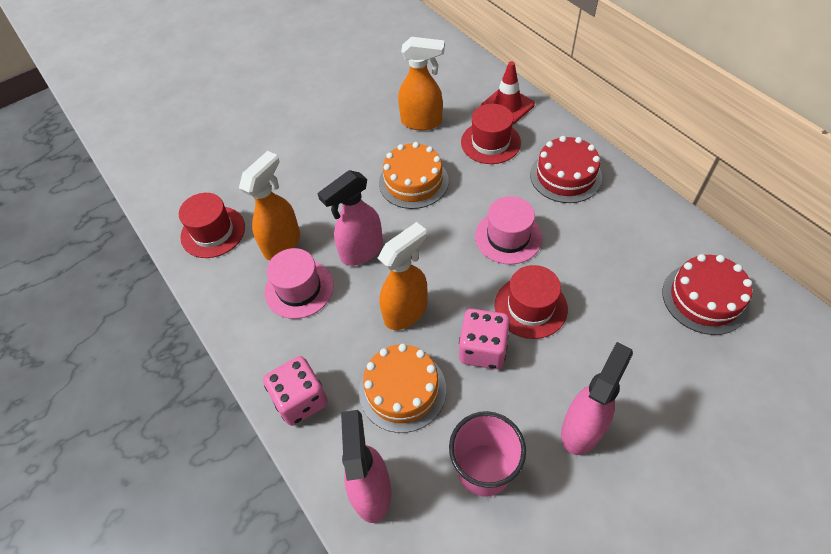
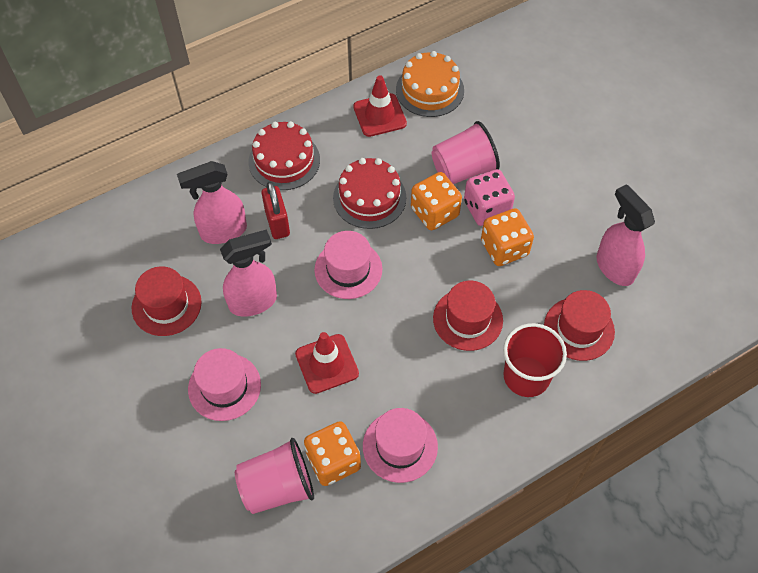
orange cake: 2 -> 1
orange dice: 0 -> 3
orange spray bottle: 3 -> 0
pink cup: 1 -> 2
pink dice: 2 -> 1
pink hat: 2 -> 3
red cup: 0 -> 1
red padlock: 0 -> 1
red traffic cone: 1 -> 2

